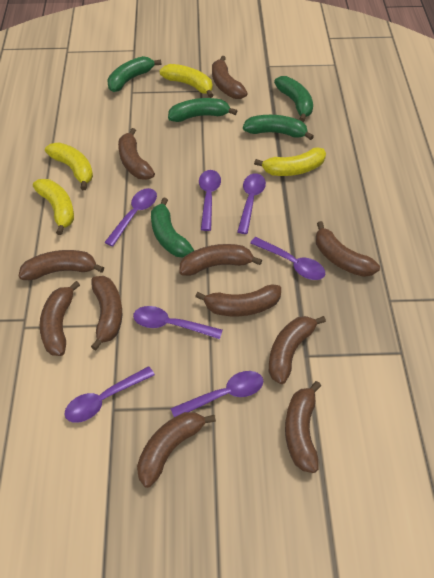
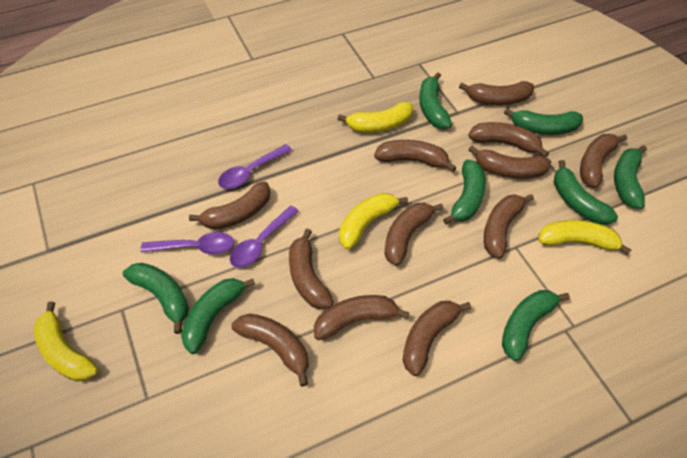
brown banana: 11 -> 12
green banana: 5 -> 8
purple spoon: 7 -> 3

